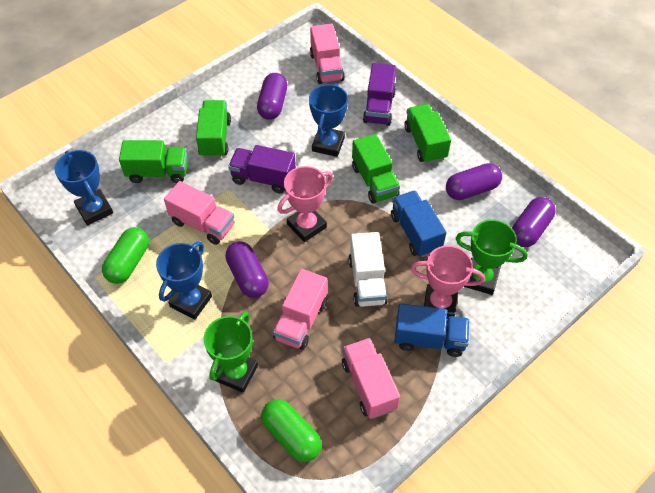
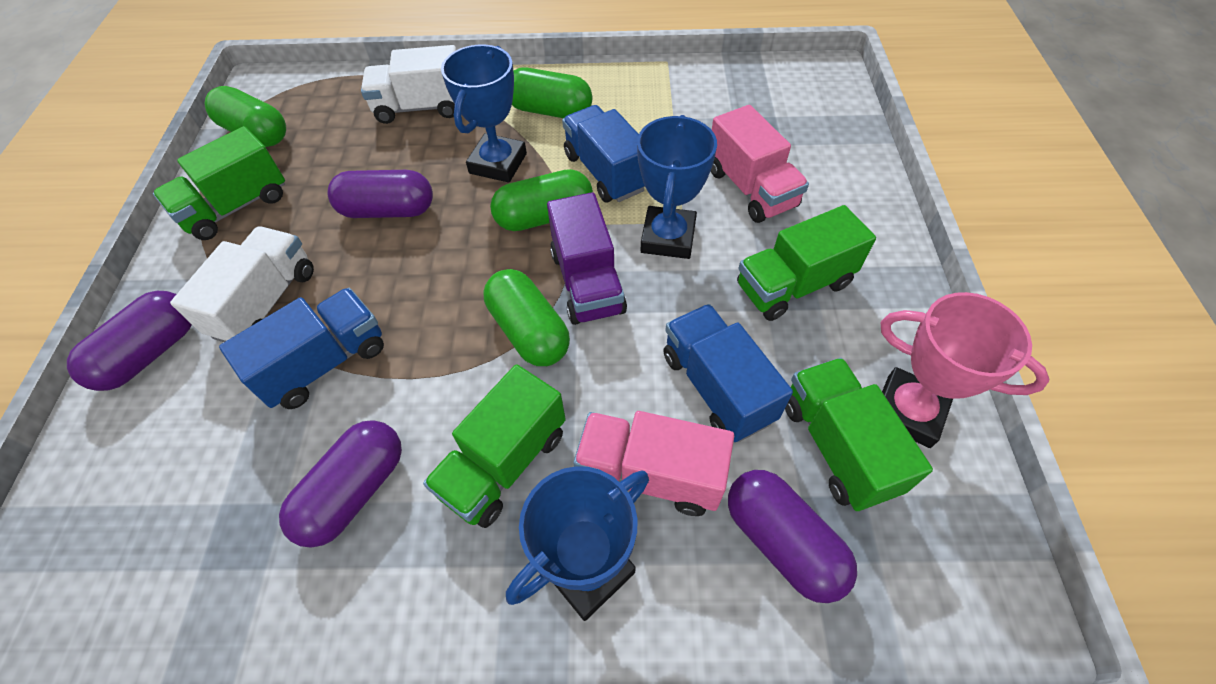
blue truck: 2 -> 3
green capsule: 2 -> 4
green trophy: 2 -> 0
pink trophy: 2 -> 1
pink truck: 4 -> 2
purple truck: 2 -> 1
white truck: 1 -> 2

